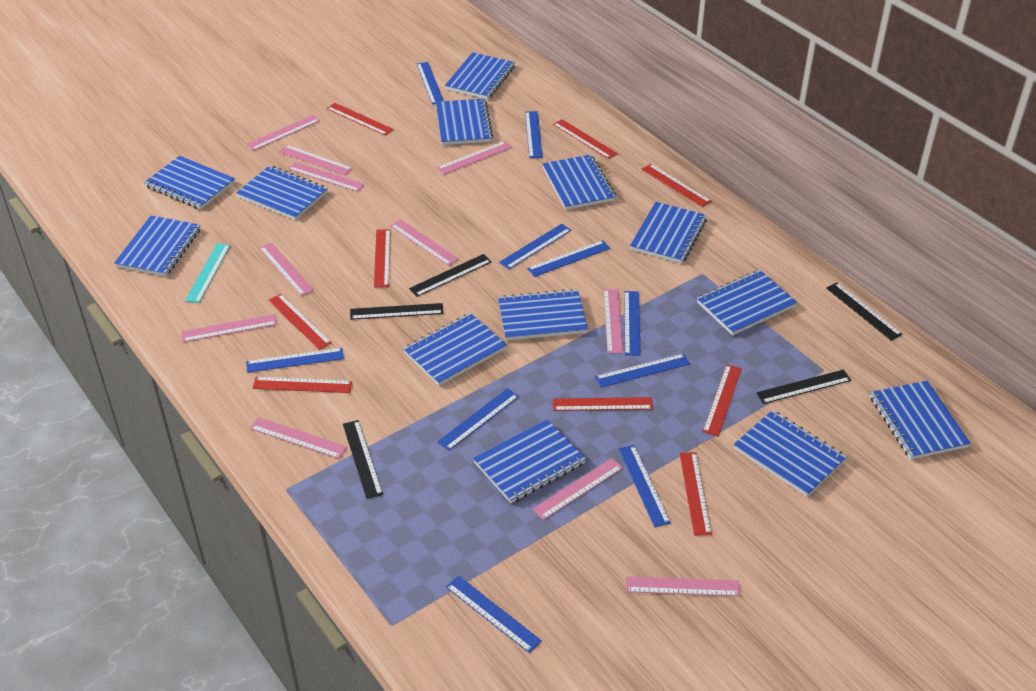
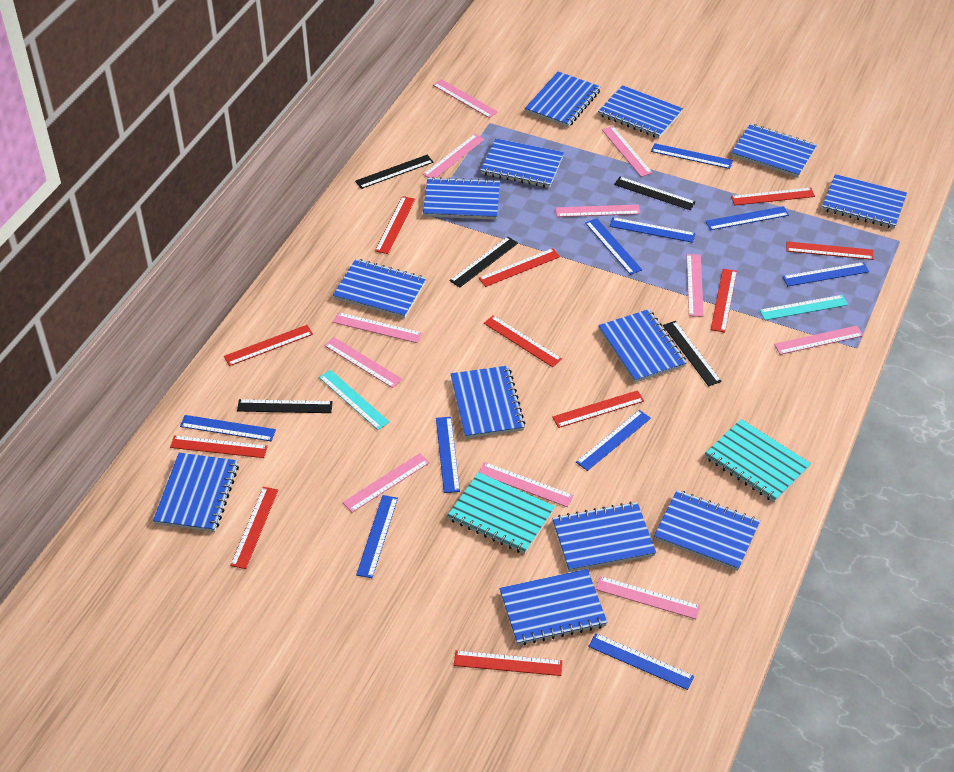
red ruler: 9 -> 11
turquoise notebook: 0 -> 2
turquoise ruler: 1 -> 2

